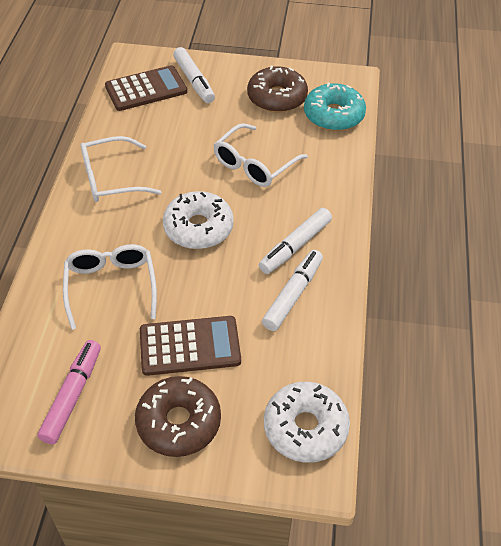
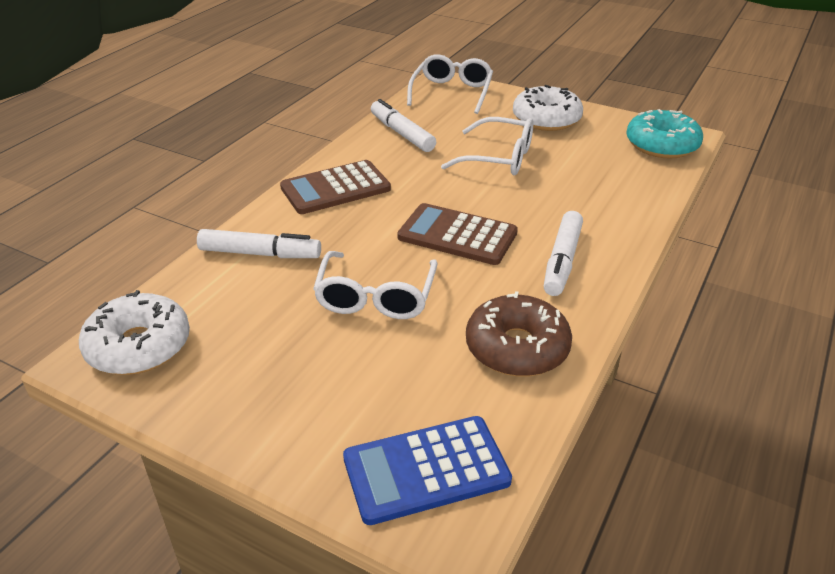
blue calculator: 0 -> 1
brown donut: 2 -> 1
pink marker: 1 -> 0

